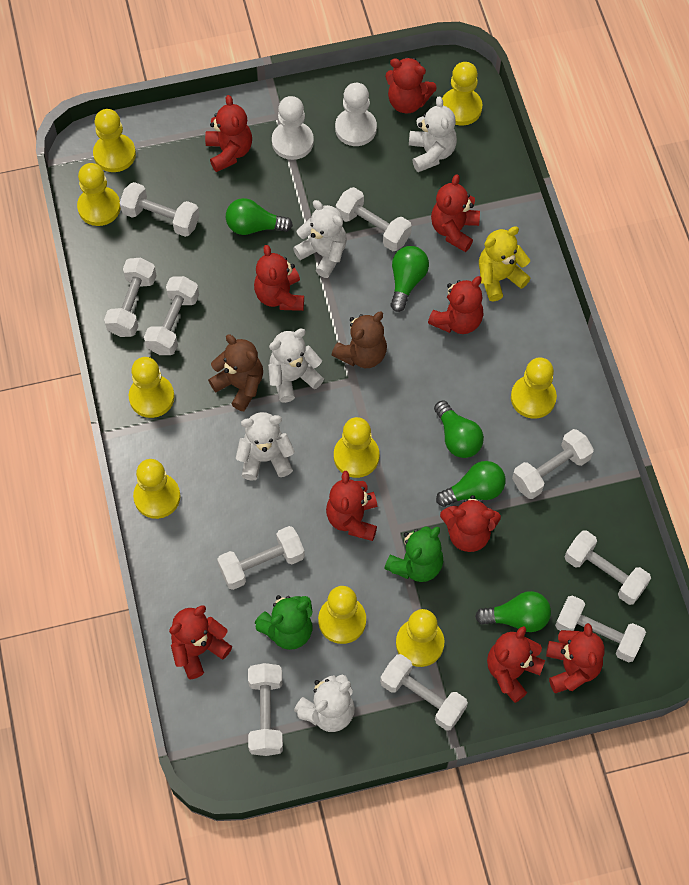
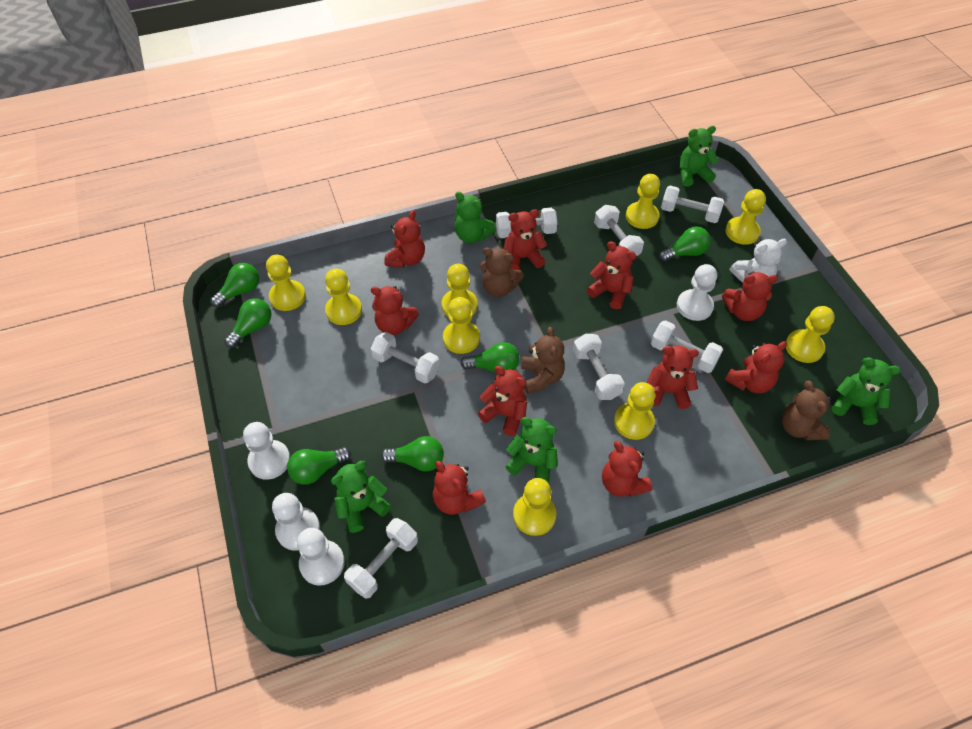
brown teddy bear: 2 -> 3
green light bulb: 5 -> 6
green teddy bear: 2 -> 5
white dumbbell: 10 -> 7
white pawn: 2 -> 4
white teddy bear: 5 -> 1
yellow teddy bear: 1 -> 0

